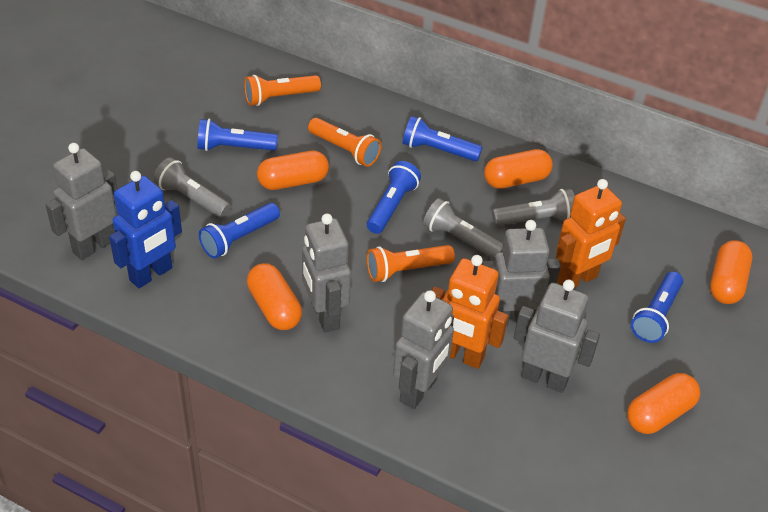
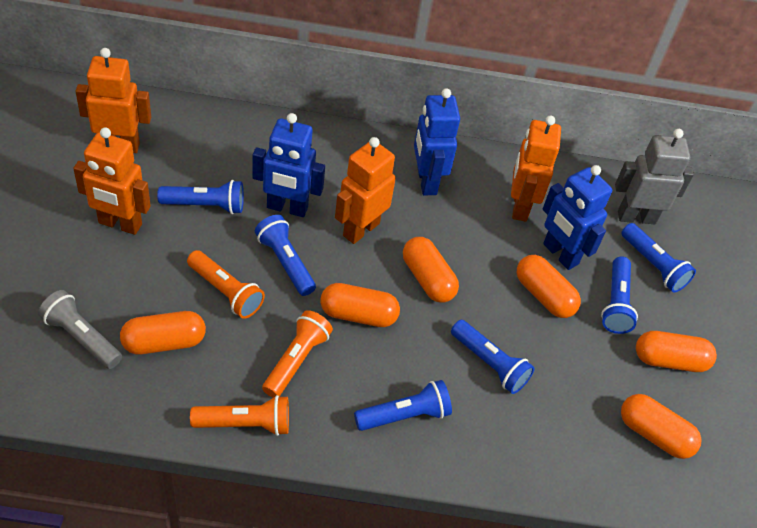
blue flashlight: 5 -> 6
blue robot: 1 -> 3
grey flashlight: 3 -> 1
grey robot: 5 -> 1
orange capsule: 5 -> 6
orange robot: 2 -> 4

